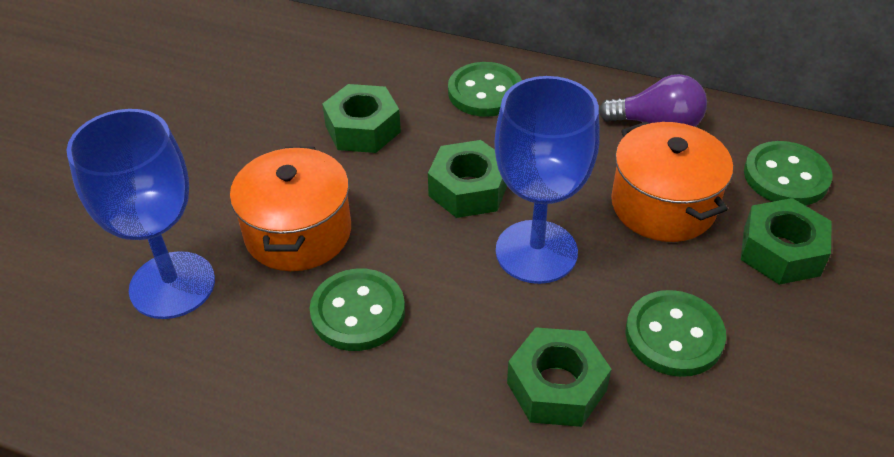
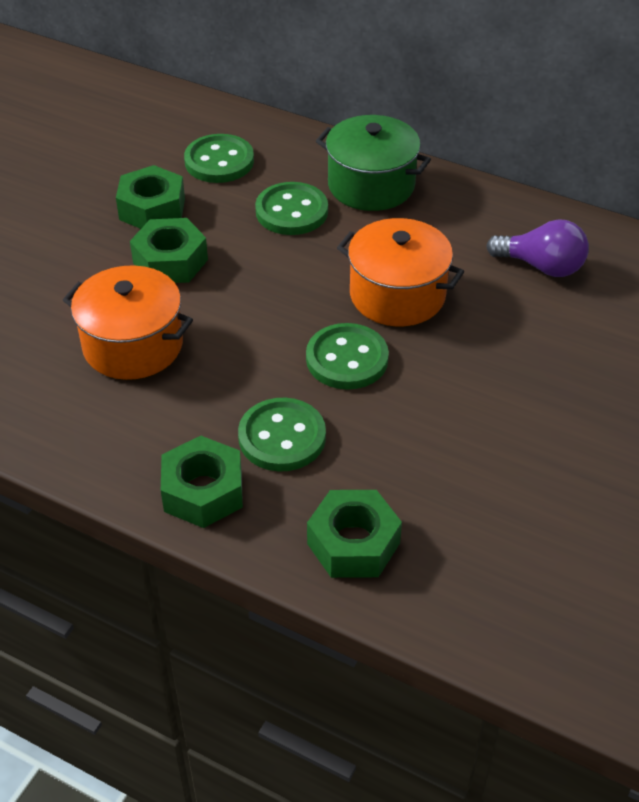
blue goblet: 2 -> 0
green pot: 0 -> 1

